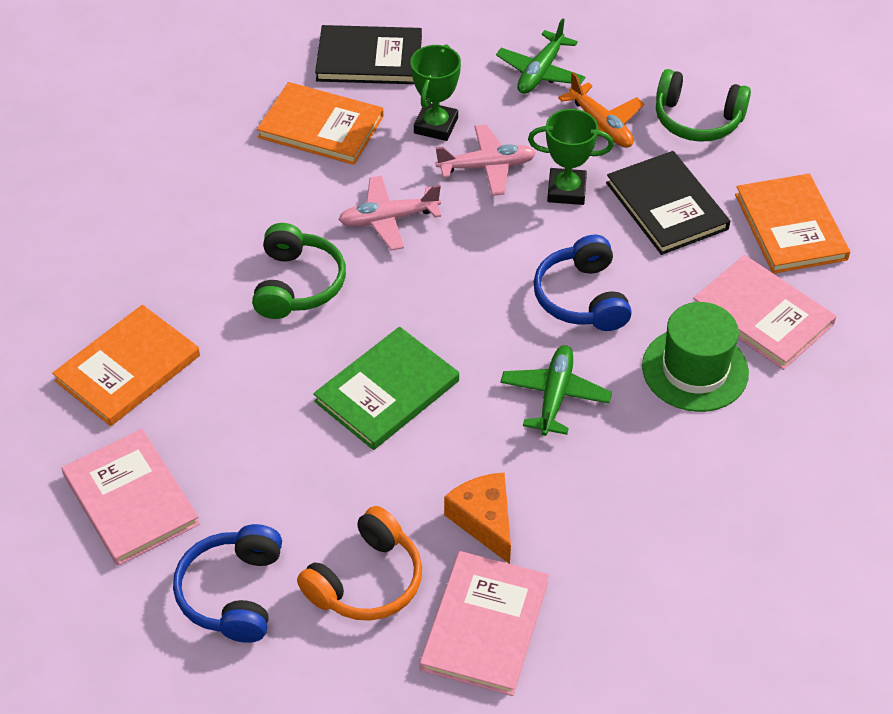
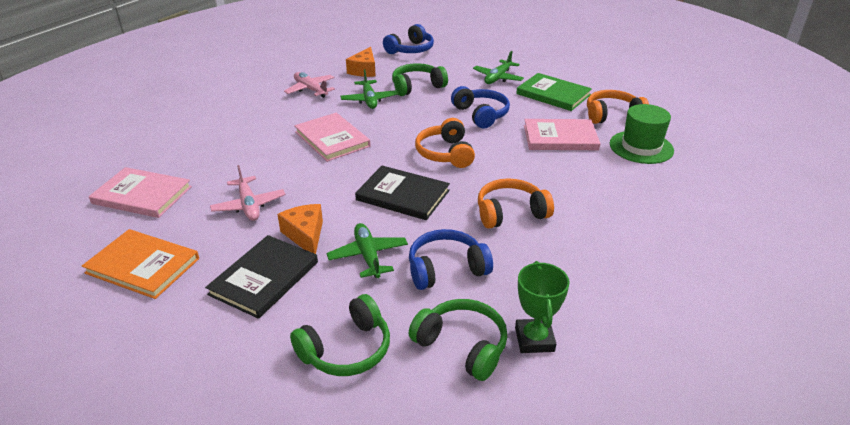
blue headphones: 2 -> 3
green headphones: 2 -> 3
green plane: 2 -> 3
green trophy: 2 -> 1
orange book: 3 -> 1
orange cheese: 1 -> 2
orange headphones: 1 -> 3
orange plane: 1 -> 0

